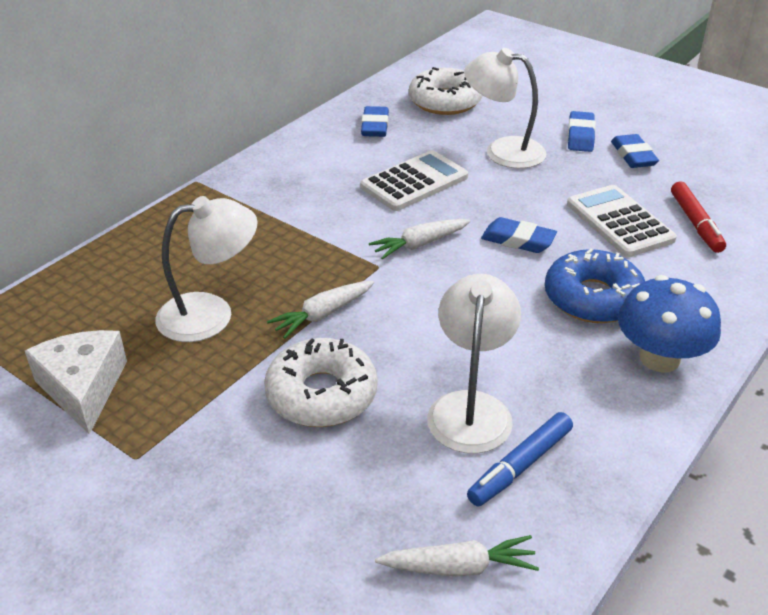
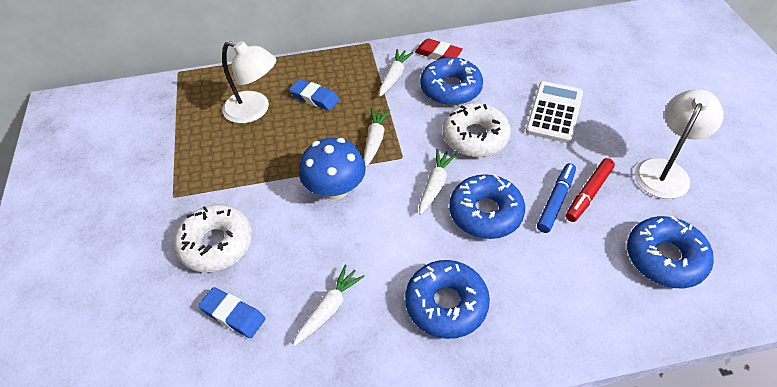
blue donut: 1 -> 4
blue eraser: 4 -> 2
red eraser: 0 -> 1
white calculator: 2 -> 1
white carrot: 3 -> 4
white cheese: 1 -> 0
white lamp: 3 -> 2

